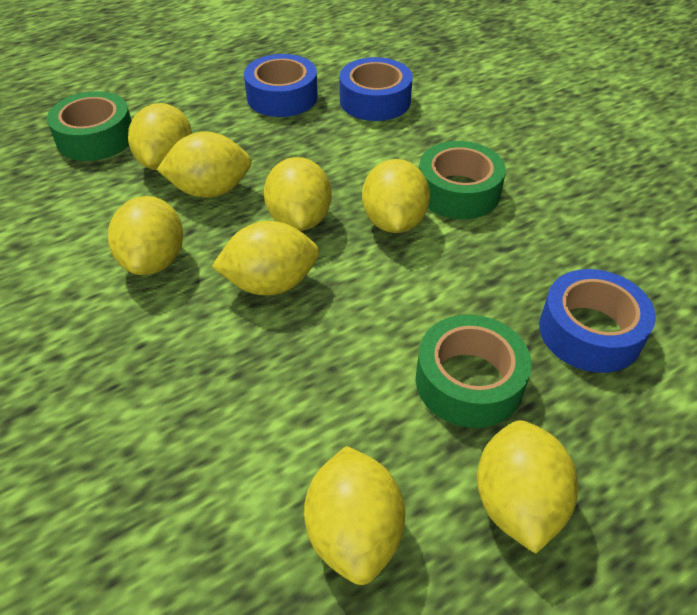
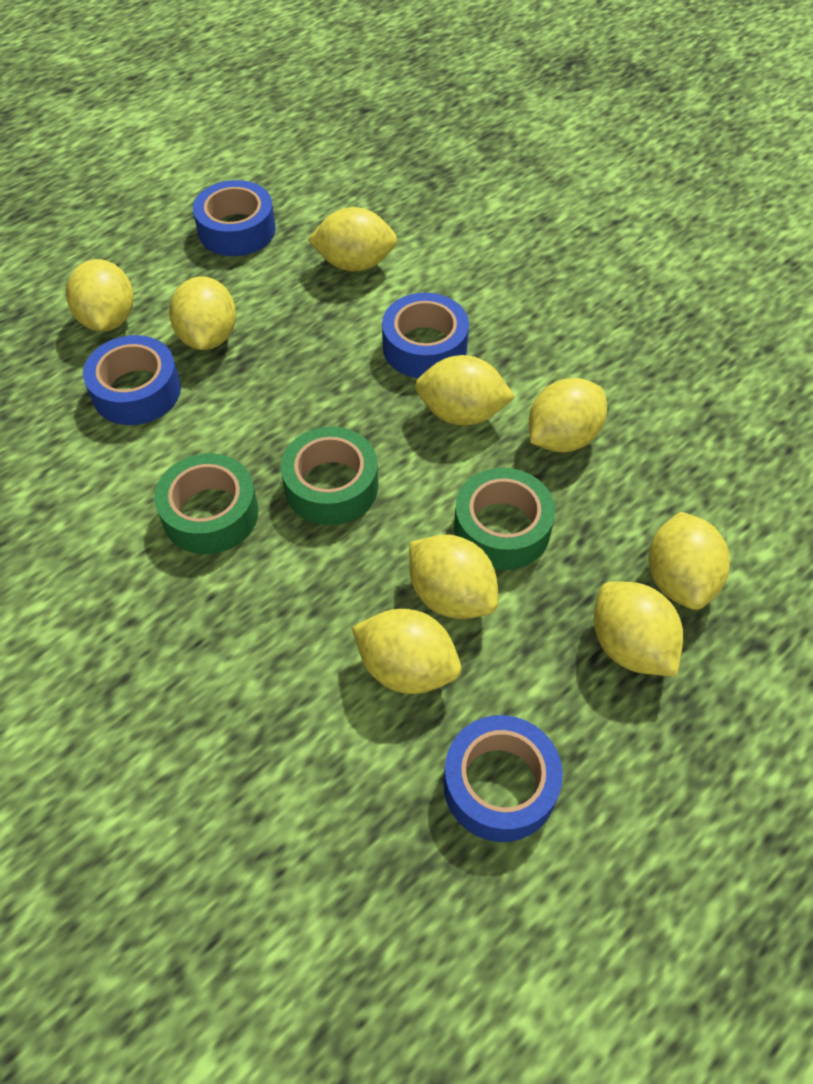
blue tape: 3 -> 4
yellow lemon: 8 -> 9

